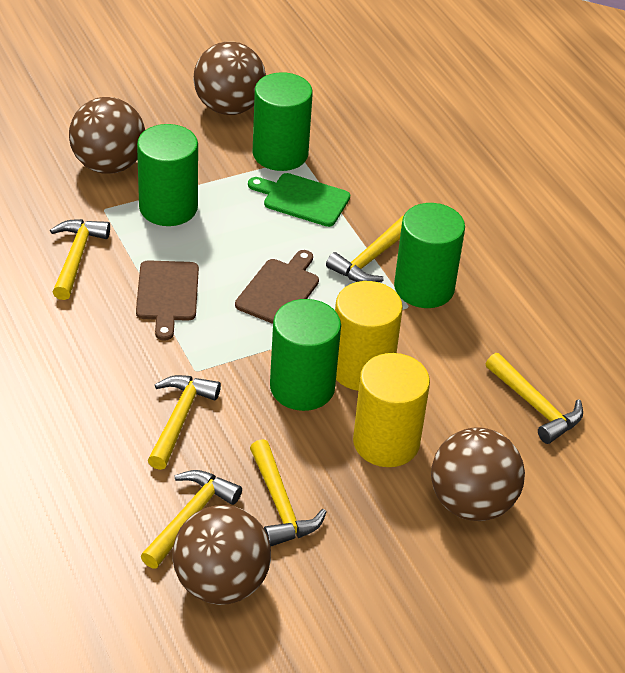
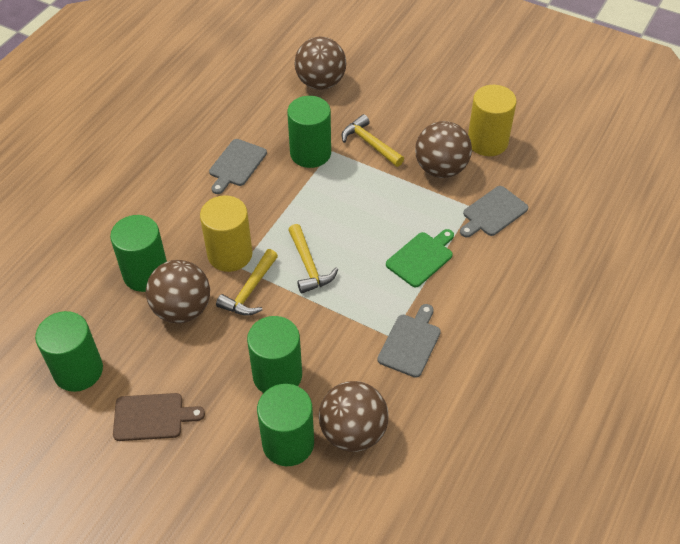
brown cutting board: 2 -> 1
green cylinder: 4 -> 5
grey cutting board: 0 -> 3
yellow hammer: 6 -> 3

